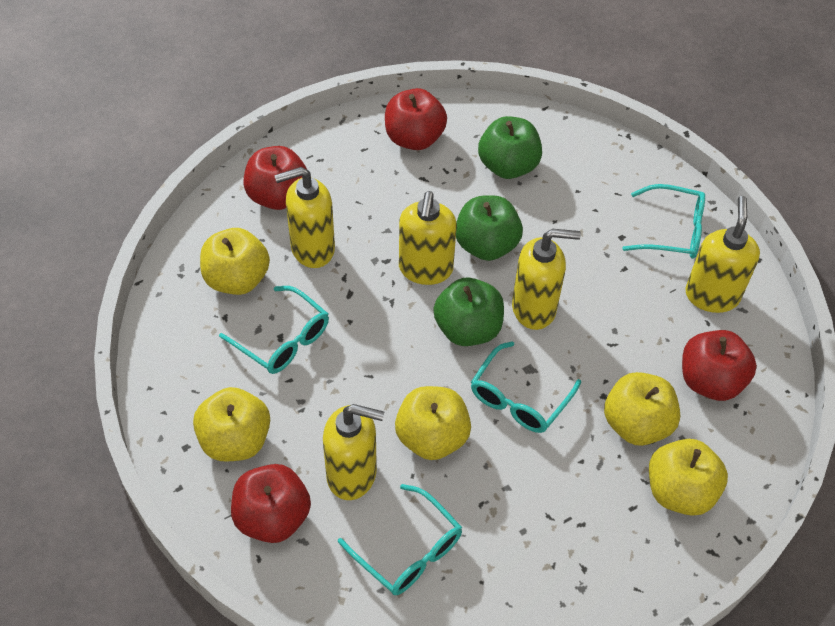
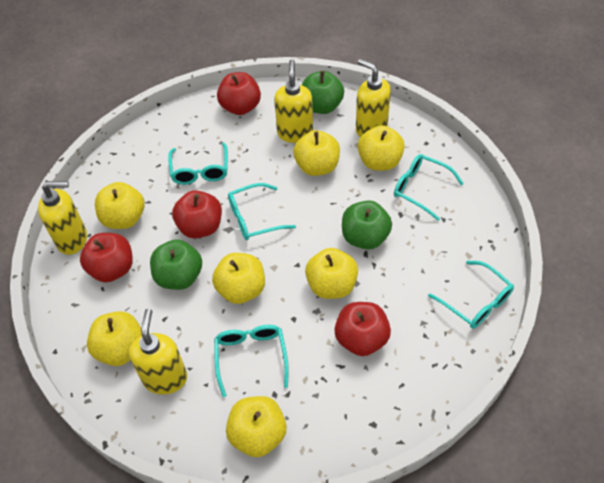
turquoise glasses: 4 -> 5
yellow apple: 5 -> 7
yellow soap dispenser: 5 -> 4

